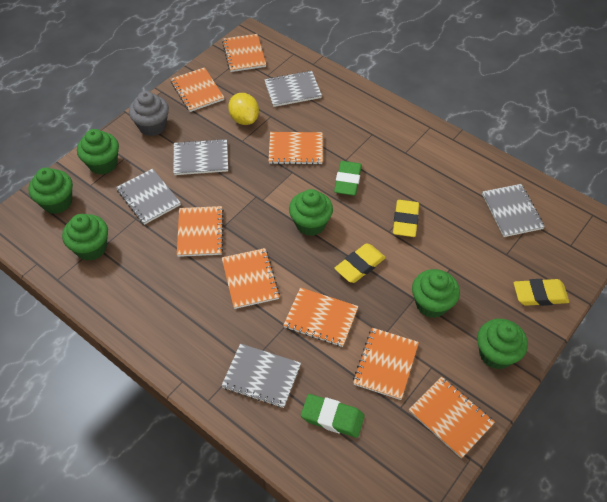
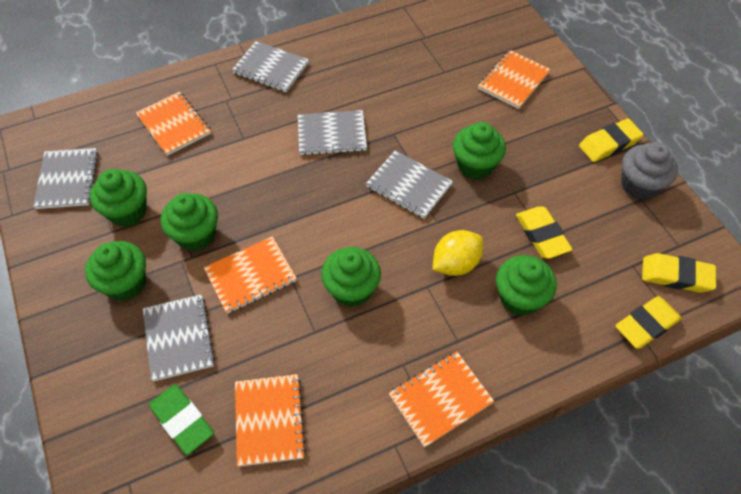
green eraser: 2 -> 1
orange notebook: 8 -> 5
yellow eraser: 3 -> 4

